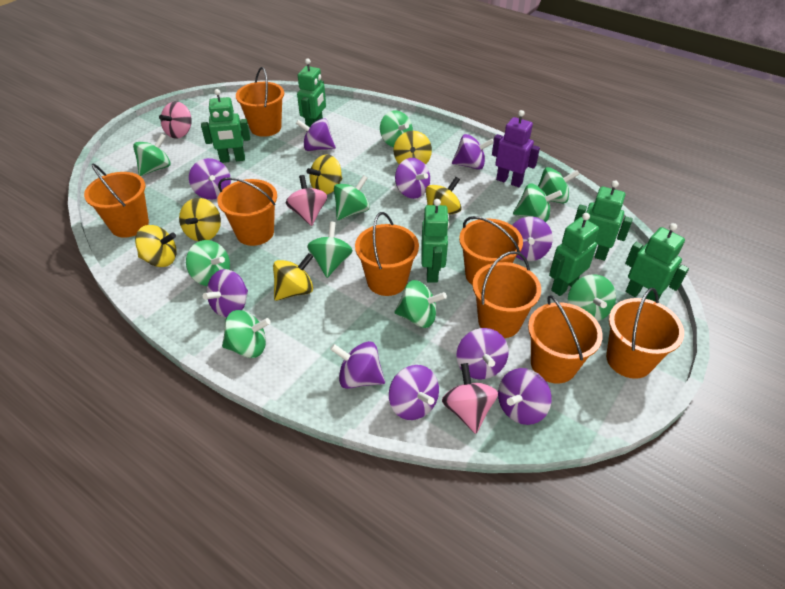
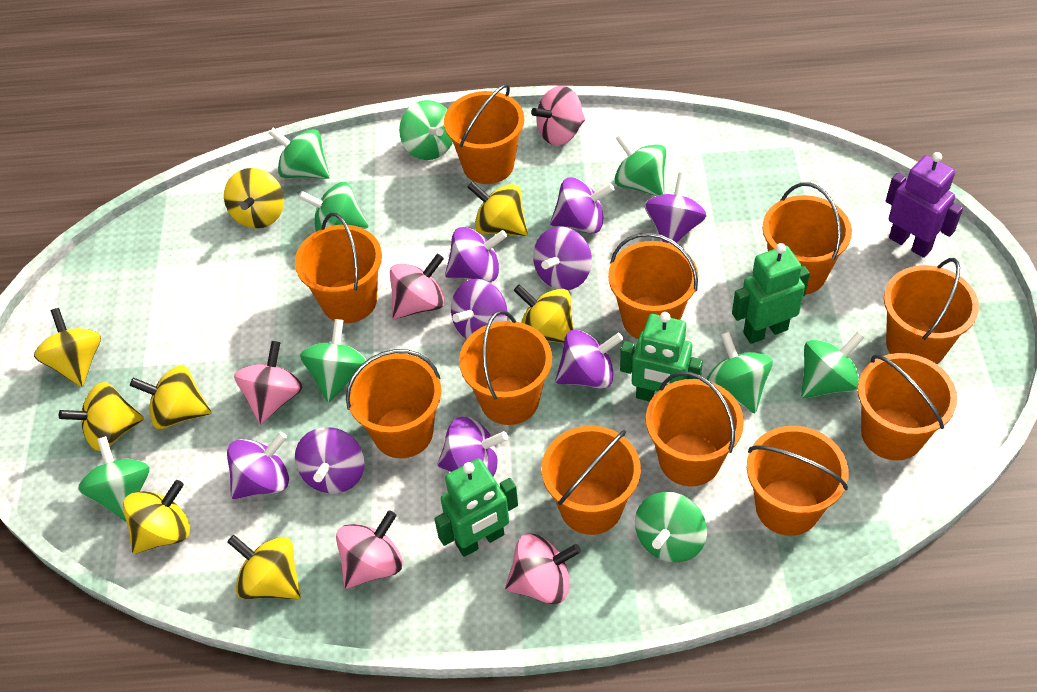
green robot: 6 -> 3
green spinning top: 10 -> 9
orange bucket: 8 -> 11
pink spinning top: 3 -> 5
purple spinning top: 10 -> 9
yellow spinning top: 6 -> 8

